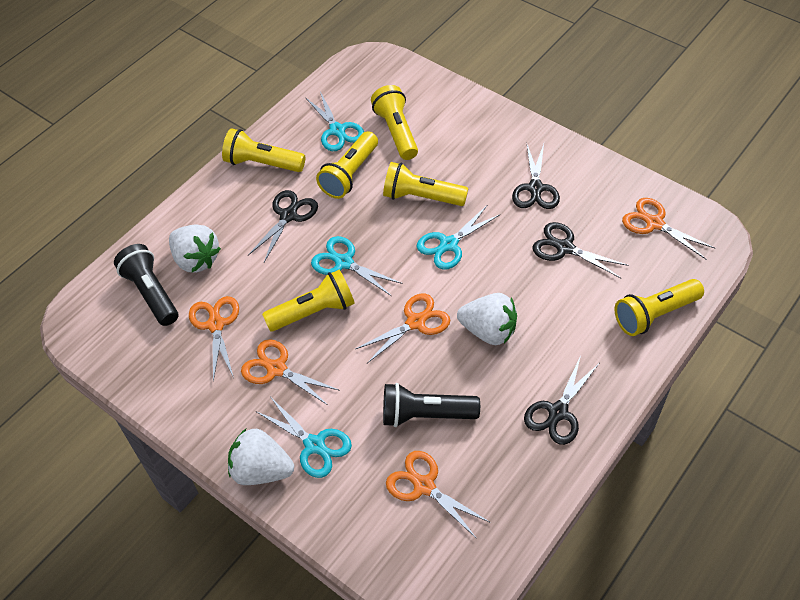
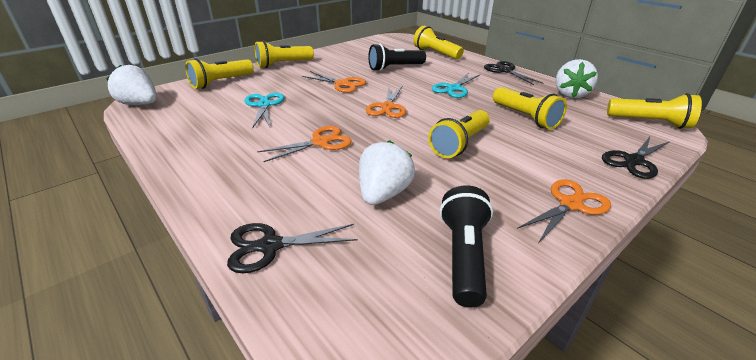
black scissors: 4 -> 3
orange scissors: 5 -> 4
turquoise scissors: 4 -> 2

